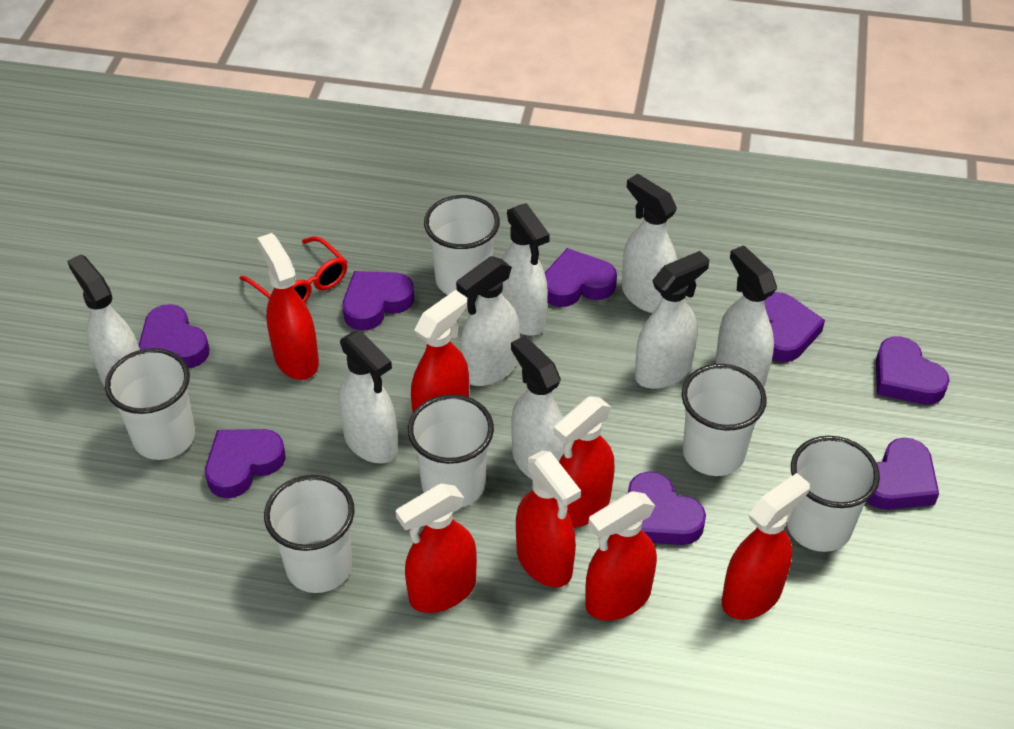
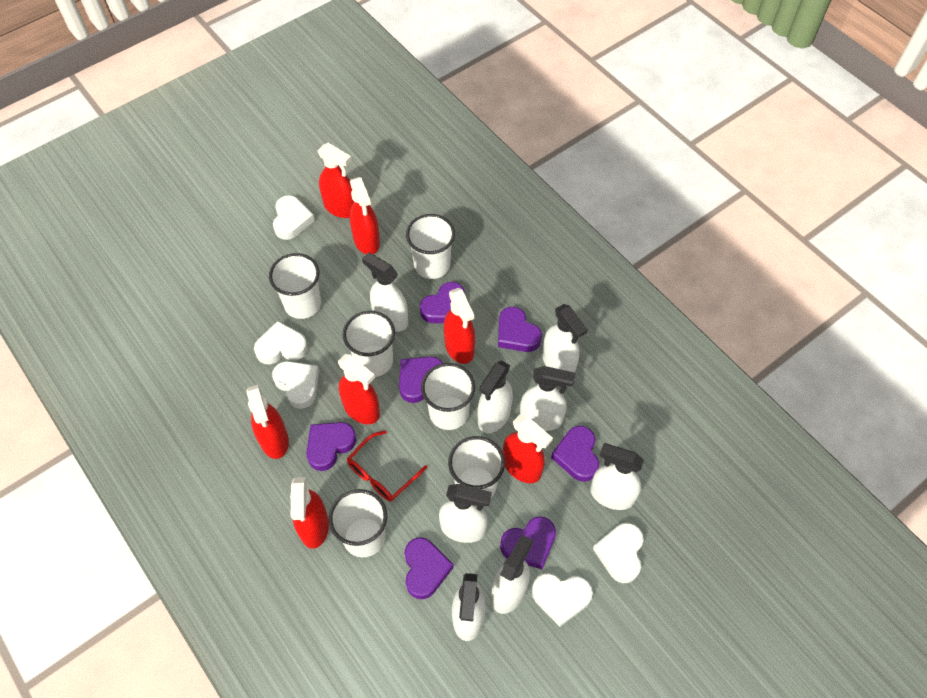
purple heart: 8 -> 7
white heart: 0 -> 5

